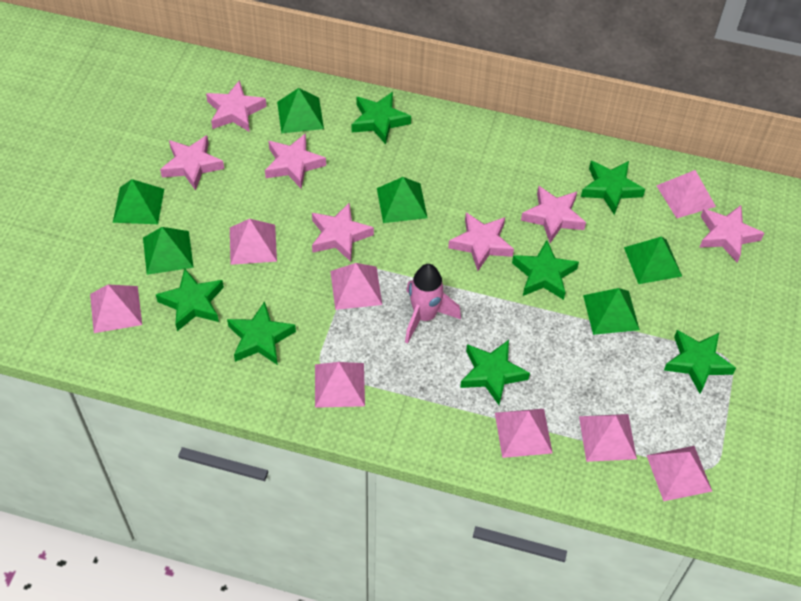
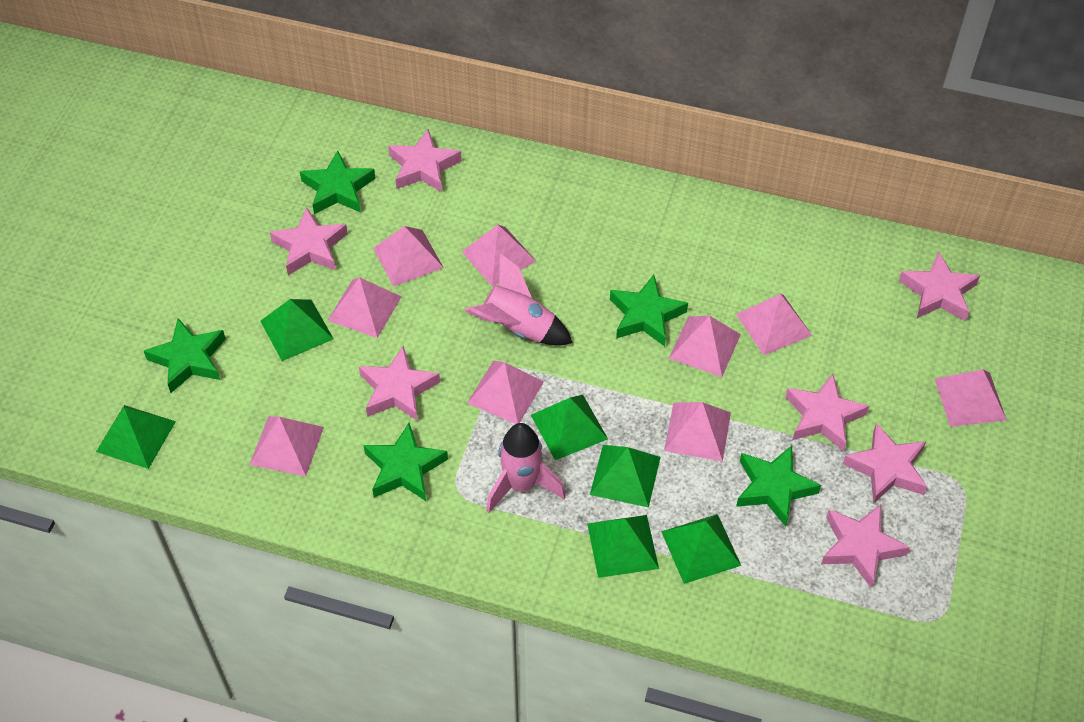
green star: 7 -> 5
pink pyramid: 8 -> 9
pink rocket: 1 -> 2

